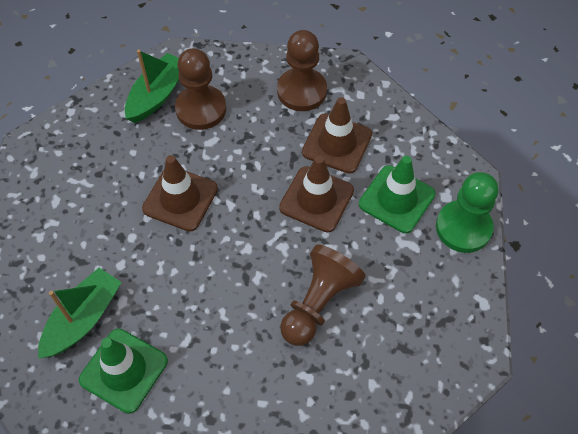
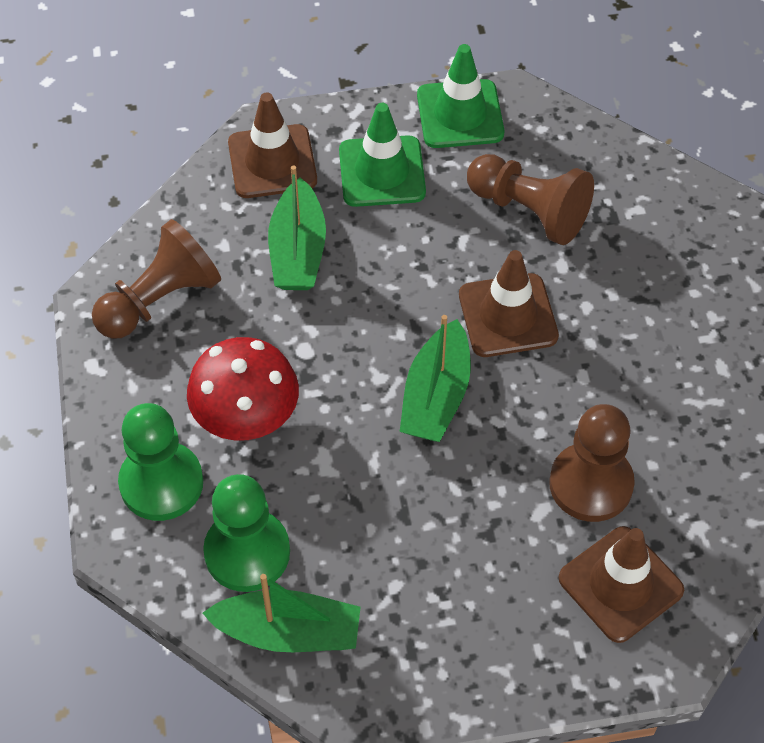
green boat: 2 -> 3
green pawn: 1 -> 2
red mushroom: 0 -> 1

